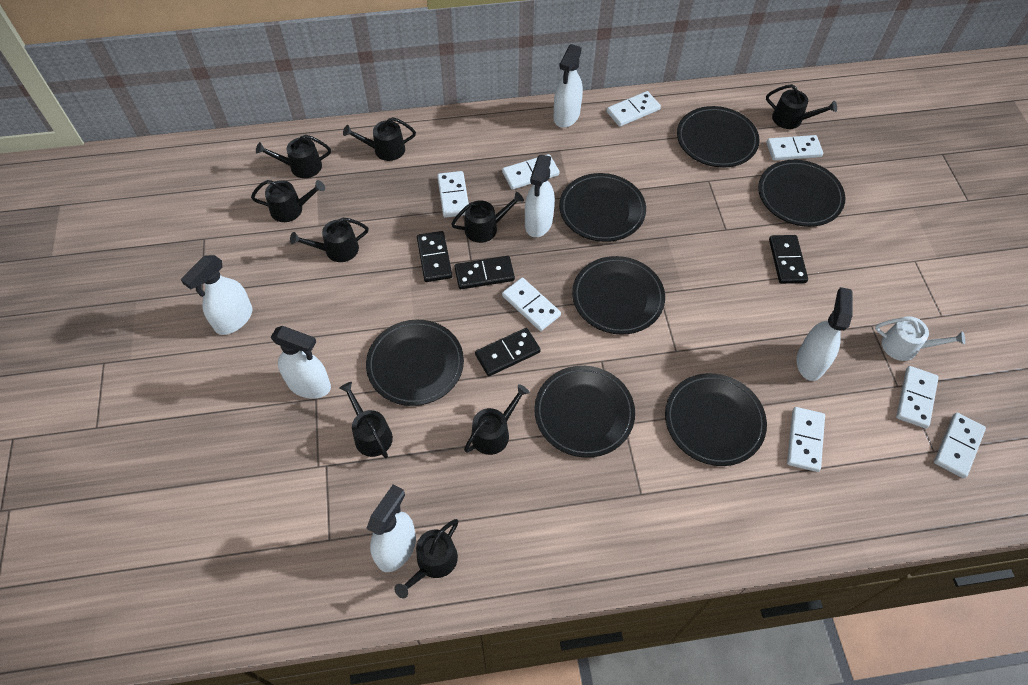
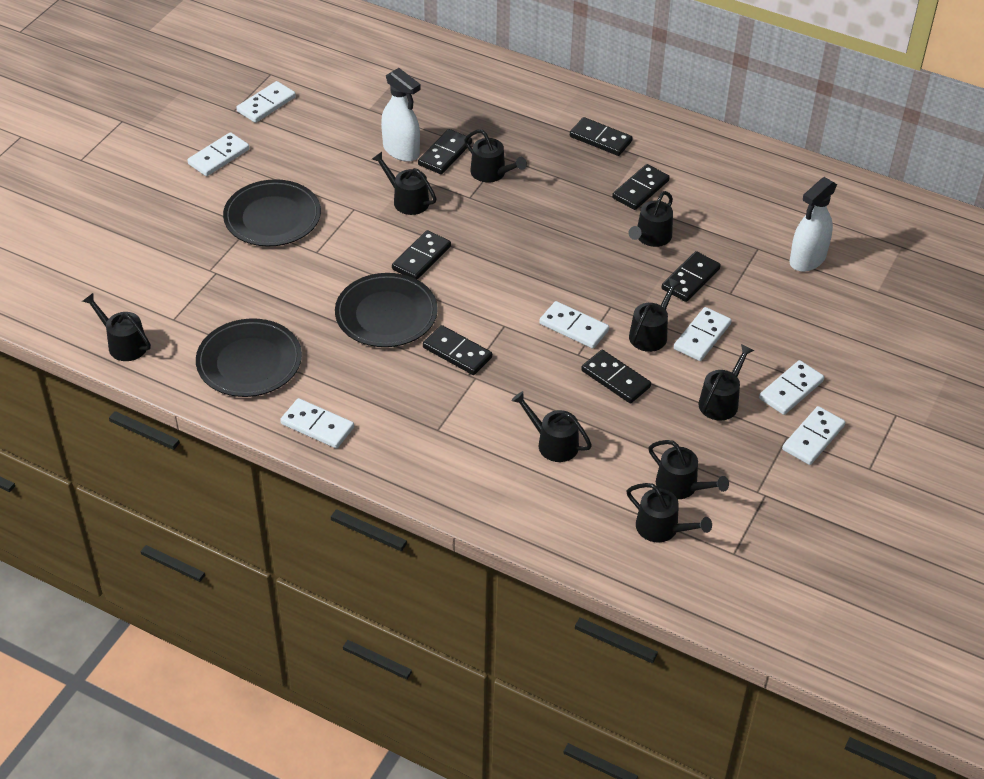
black domino: 4 -> 7
black plate: 7 -> 3
white domino: 8 -> 7
white spray bottle: 6 -> 2
white watering can: 1 -> 0

